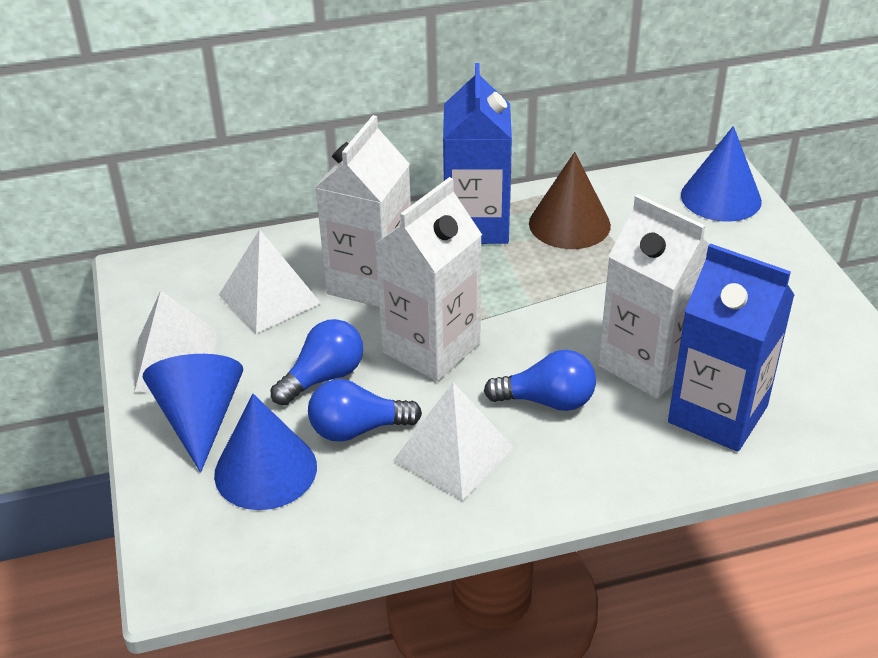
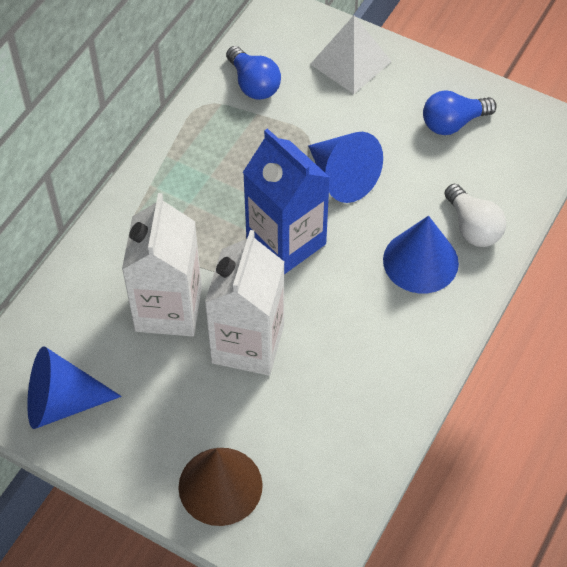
blue carton: 2 -> 1
blue light bulb: 3 -> 2
white carton: 3 -> 2
white light bulb: 0 -> 1
white pyramid: 3 -> 1

